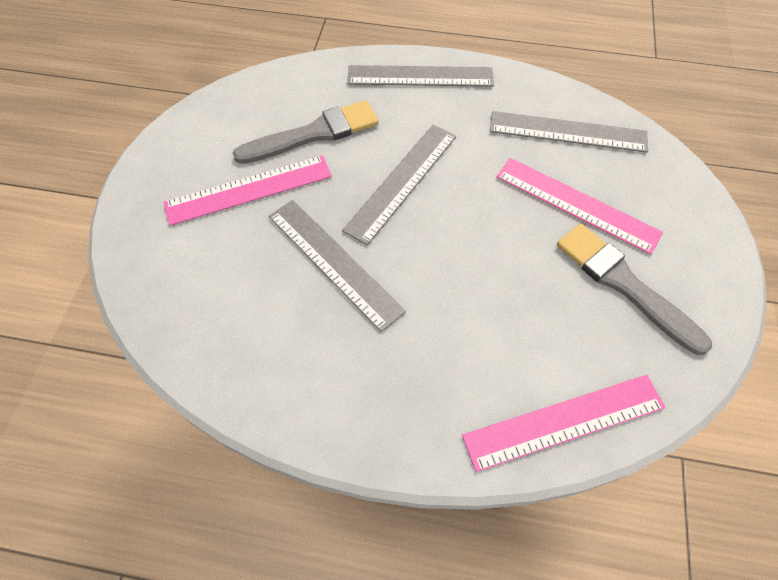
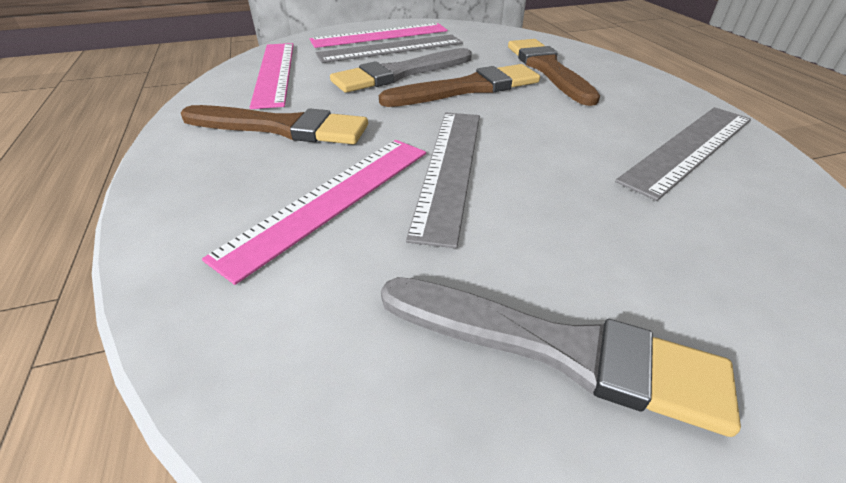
brown brush: 0 -> 3
grey ruler: 4 -> 3

